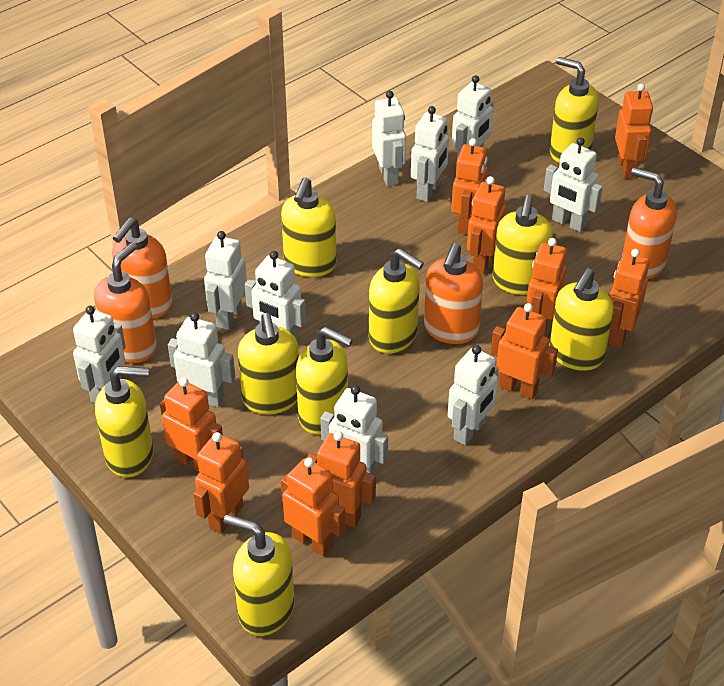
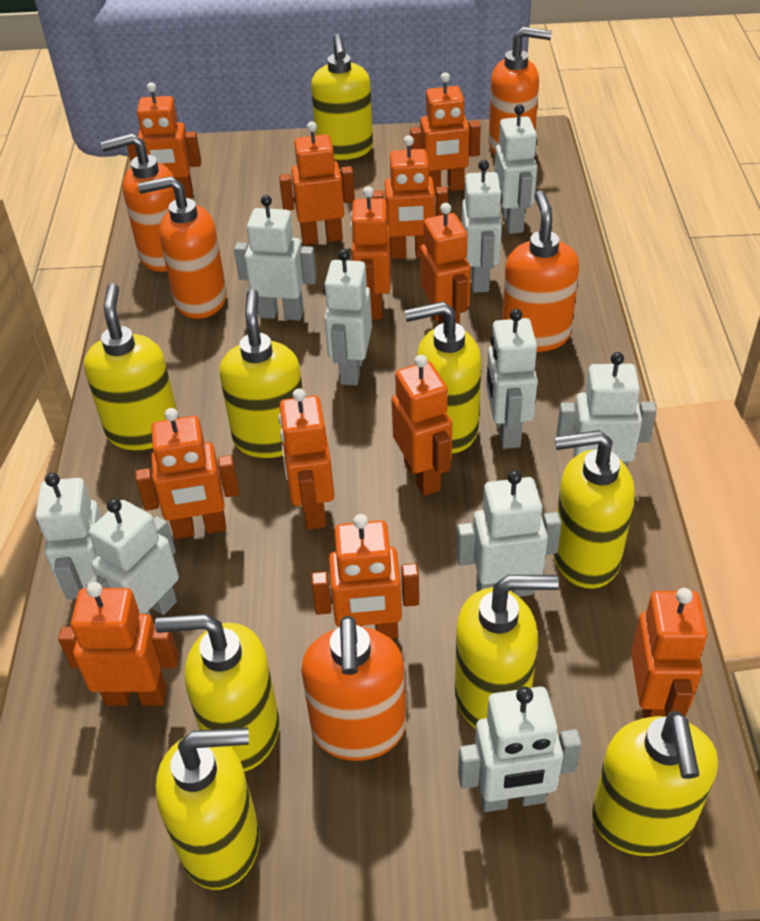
orange robot: 10 -> 12
orange soap dispenser: 4 -> 5

